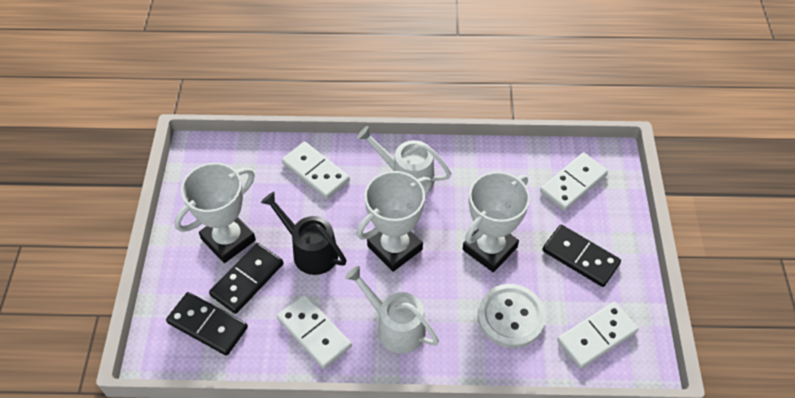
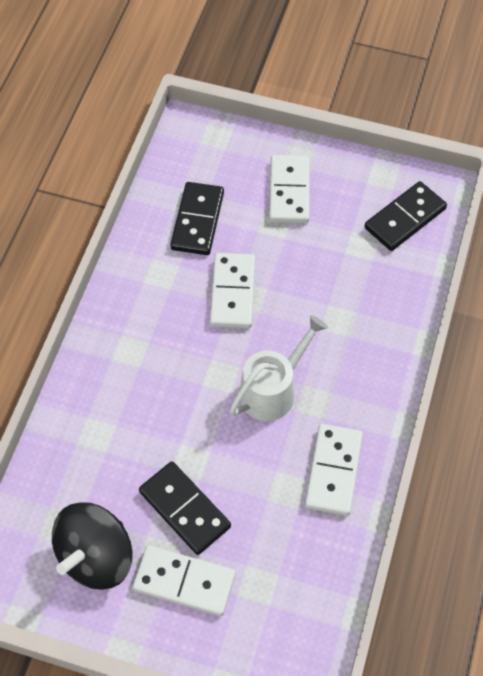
black spinning top: 0 -> 1
black watering can: 1 -> 0
white button: 1 -> 0
white trophy: 3 -> 0
white watering can: 2 -> 1

